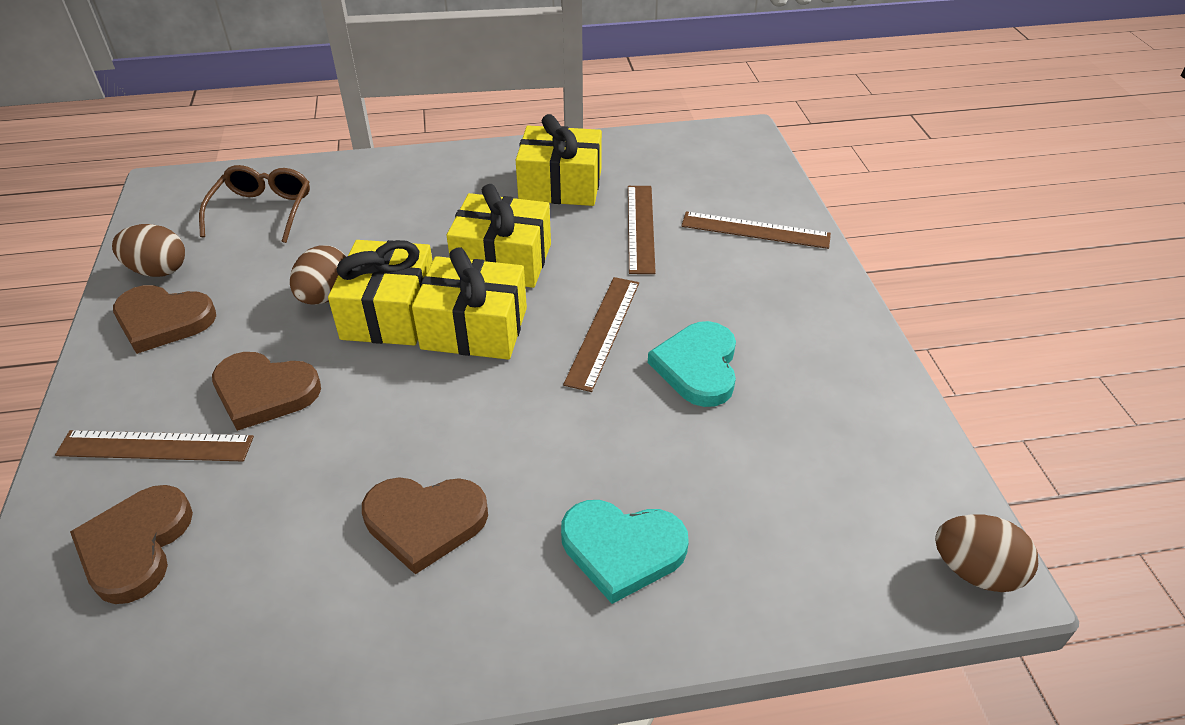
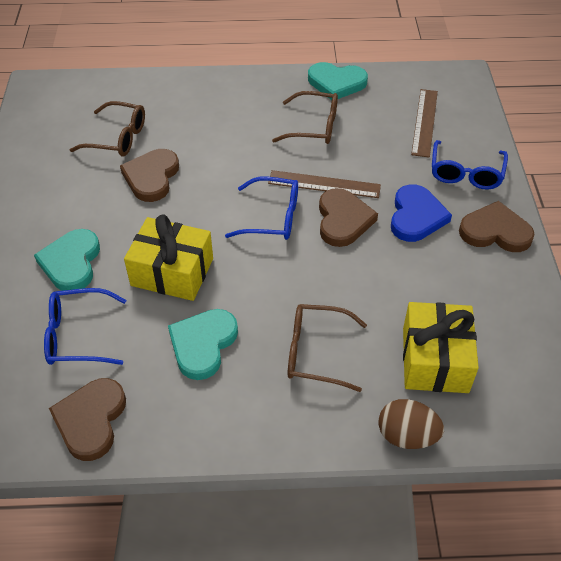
blue glasses: 0 -> 3
blue heart: 0 -> 1
brown egg: 3 -> 1
brown glasses: 1 -> 3
brown ruler: 4 -> 2
turquoise heart: 2 -> 3
yellow gift: 4 -> 2

